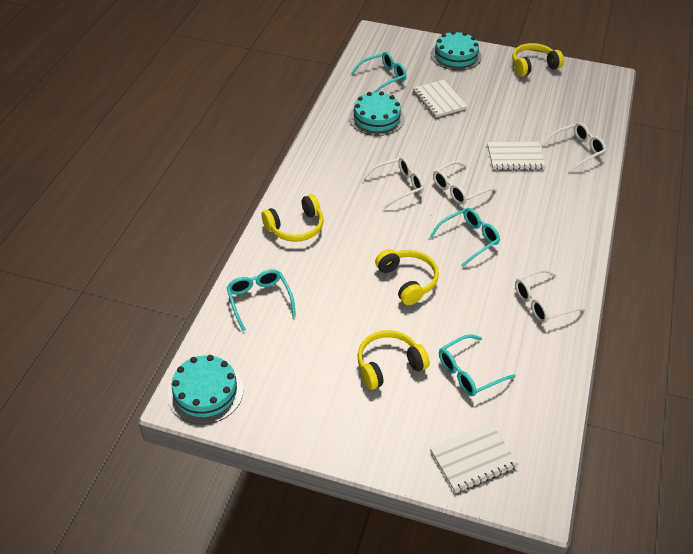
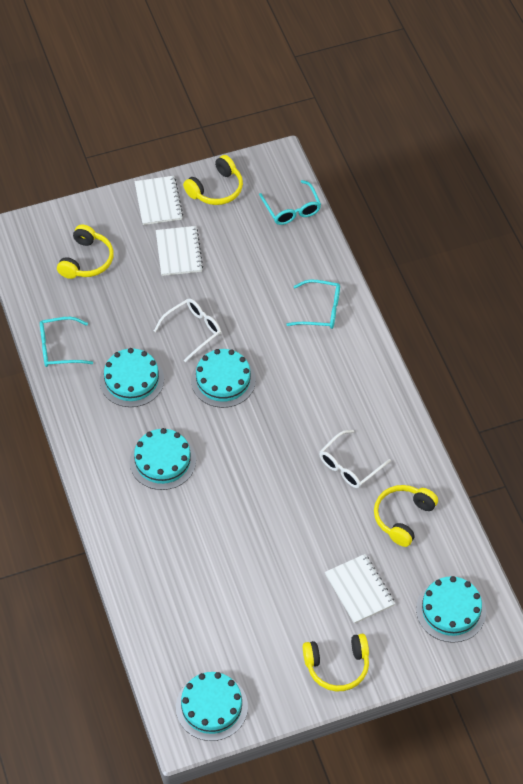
turquoise cake: 3 -> 5
turquoise glasses: 4 -> 3
white glasses: 4 -> 2

